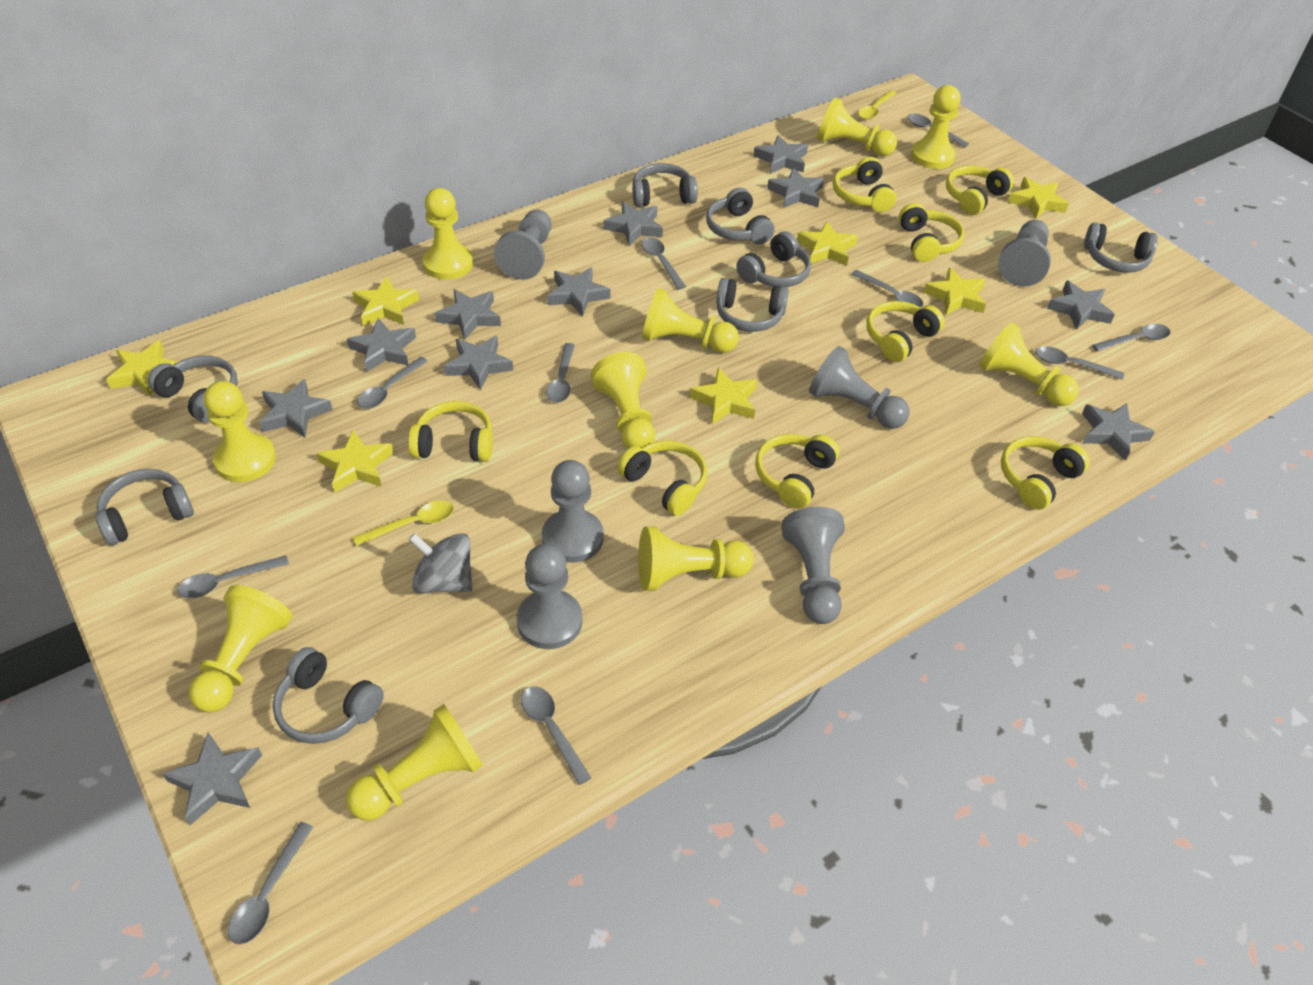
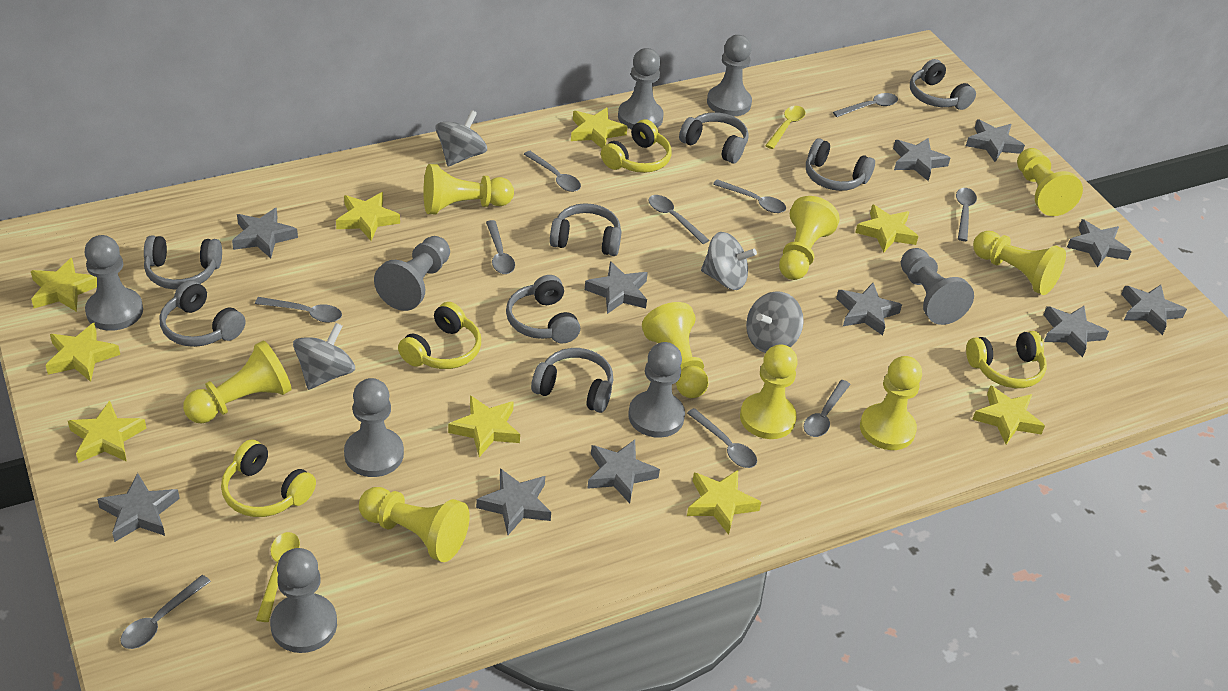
grey pawn: 6 -> 8
grey spinning top: 1 -> 4
yellow headphones: 8 -> 4
yellow pawn: 10 -> 9
yellow star: 7 -> 9

